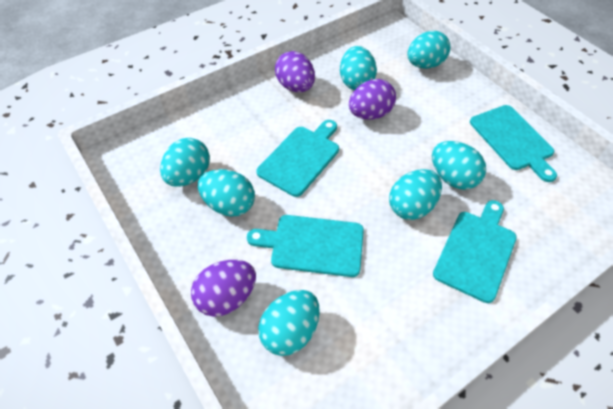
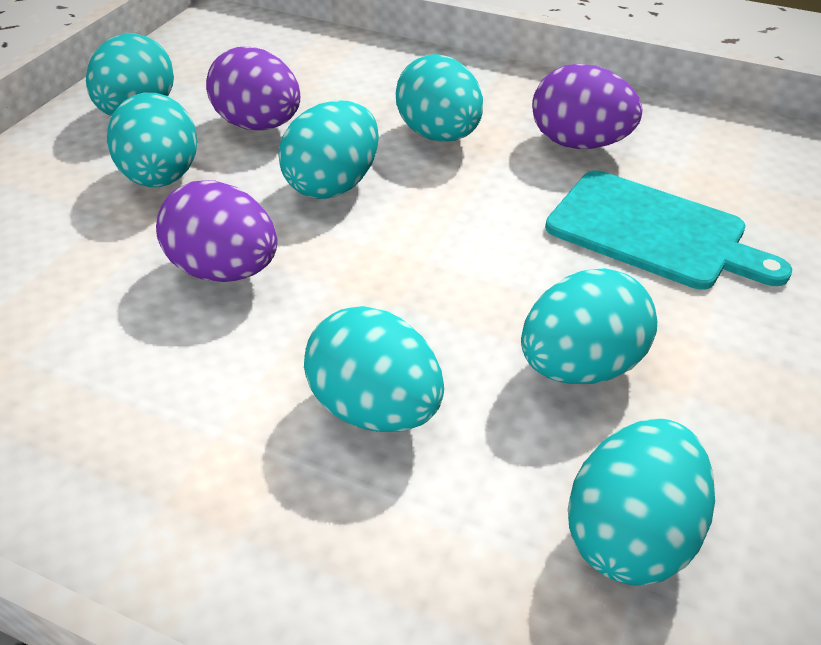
turquoise cutting board: 4 -> 1

